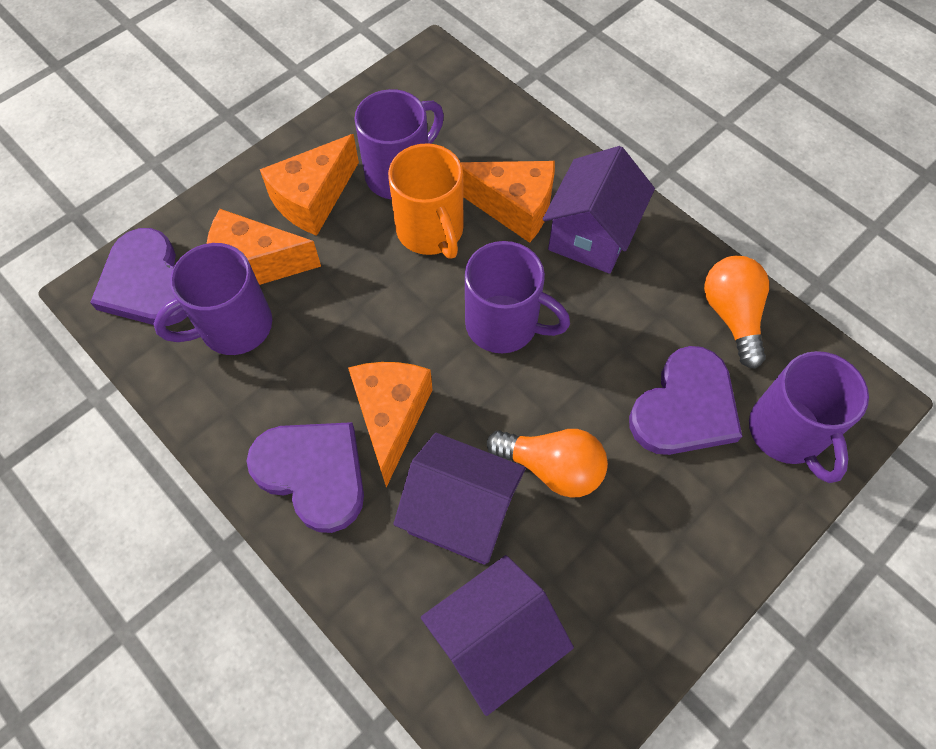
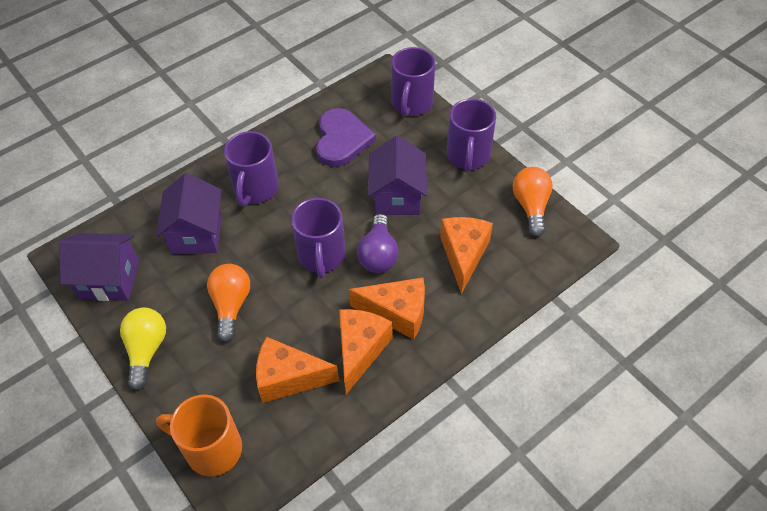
purple heart: 3 -> 1
purple light bulb: 0 -> 1
yellow light bulb: 0 -> 1

